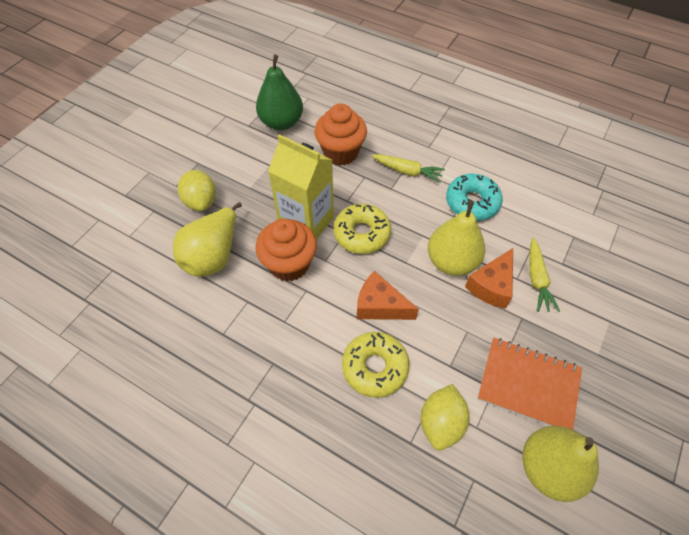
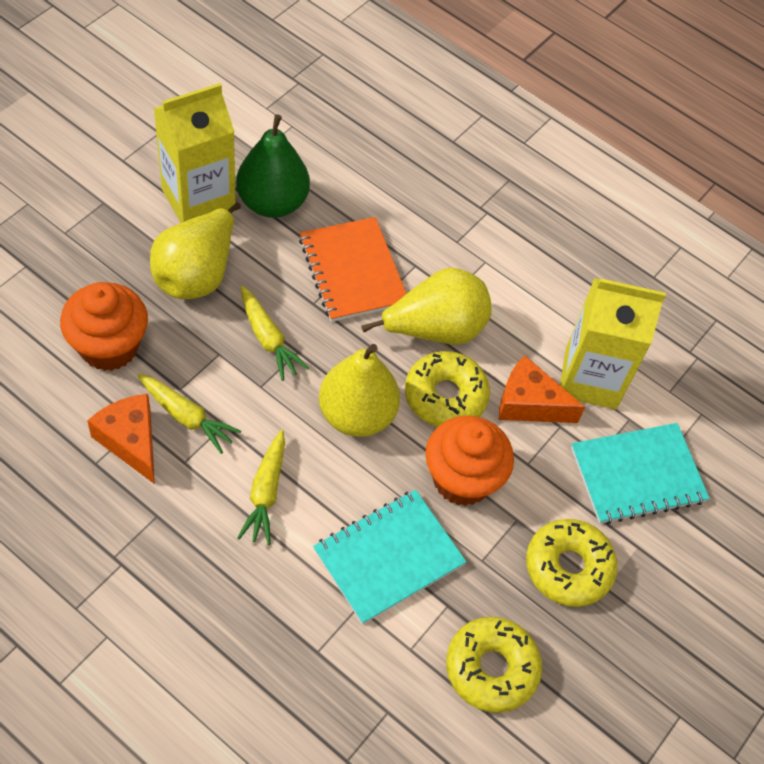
turquoise donut: 1 -> 0
turquoise notebook: 0 -> 2
yellow carrot: 2 -> 3
yellow carton: 1 -> 2
yellow donut: 2 -> 3
yellow lemon: 2 -> 0

